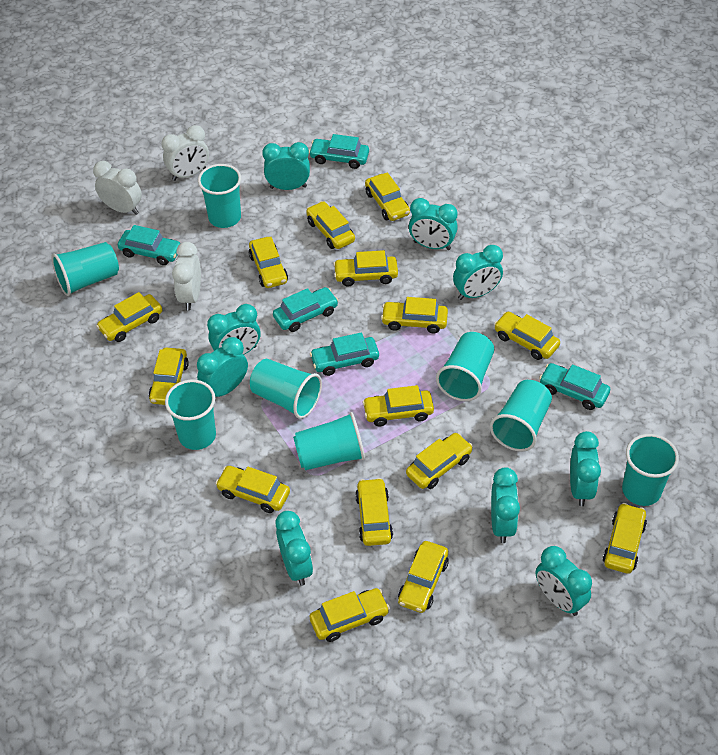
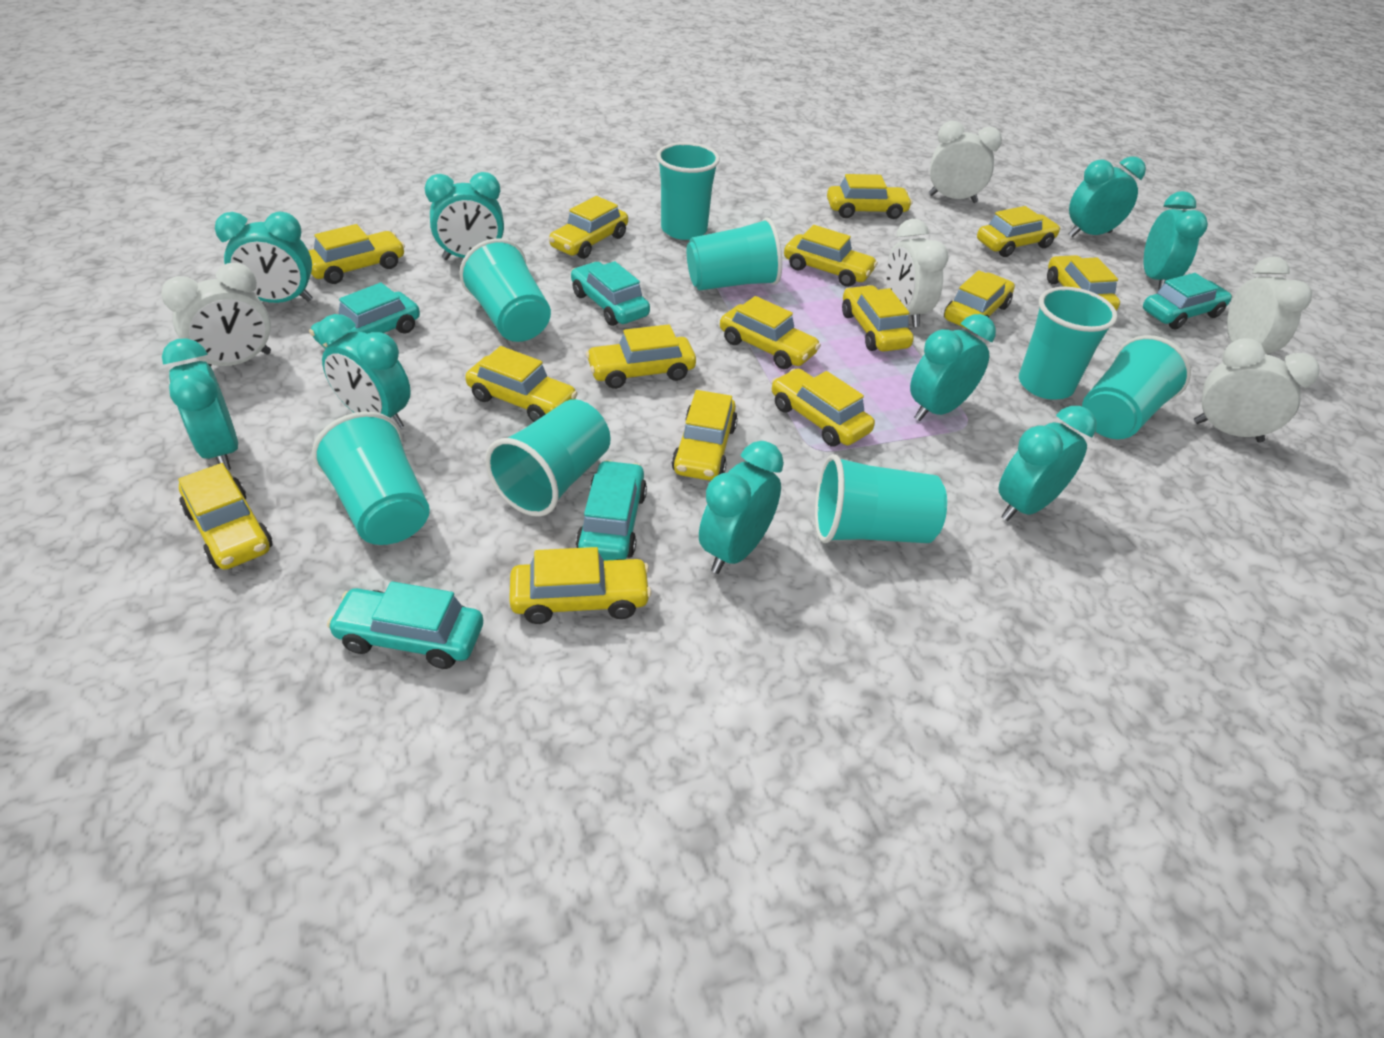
white clock: 3 -> 5

